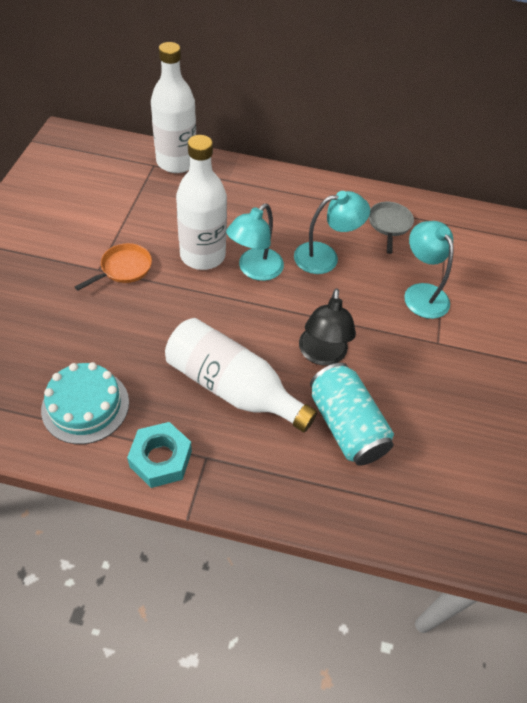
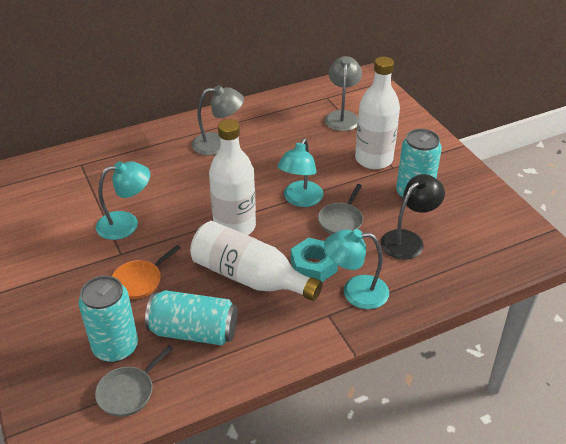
grey lamp: 0 -> 2
grey pan: 1 -> 2
turquoise cake: 1 -> 0
turquoise can: 1 -> 3

